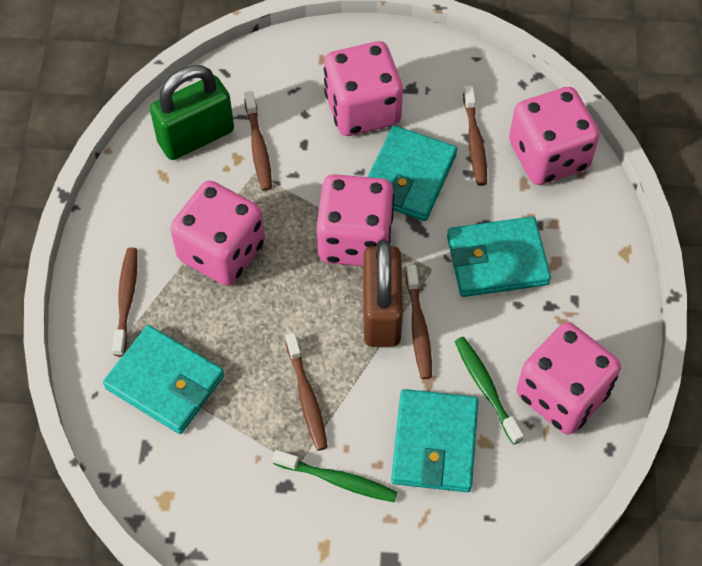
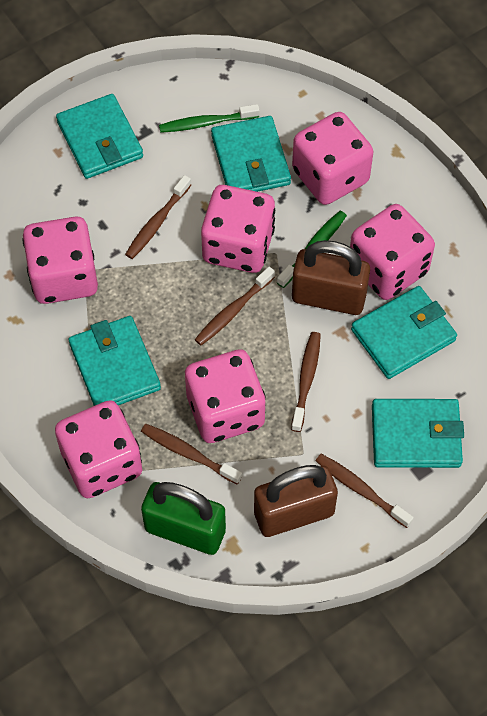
brown padlock: 1 -> 2
pink dice: 5 -> 6
turquoise wallet: 4 -> 5

